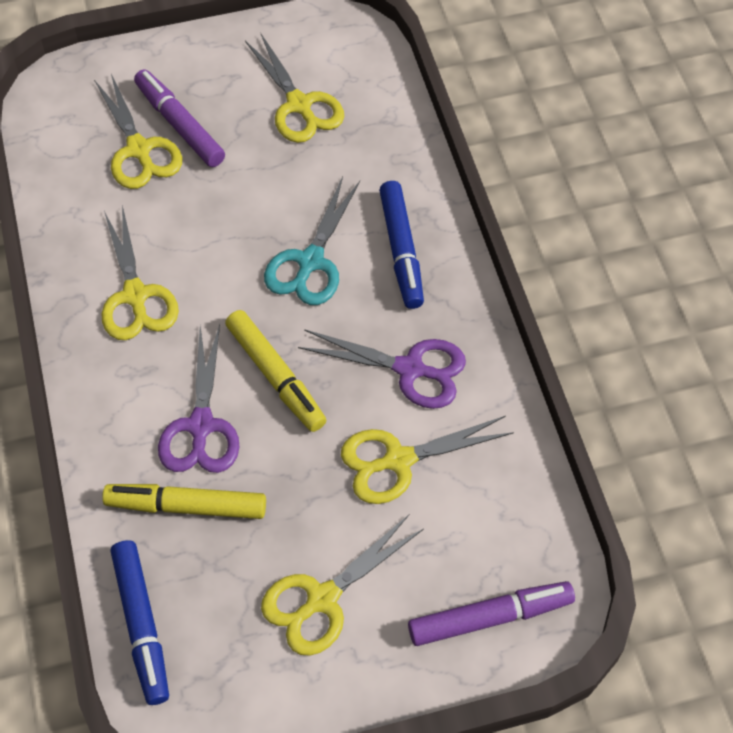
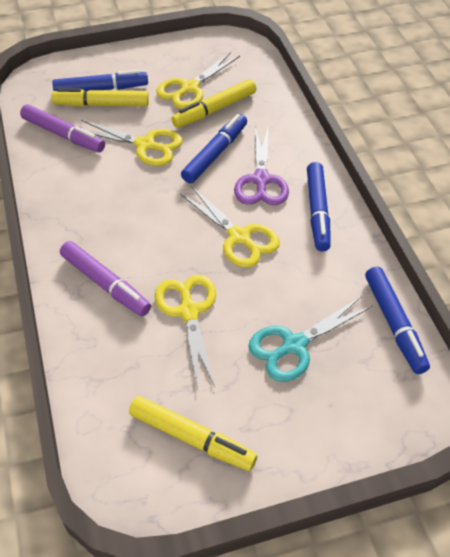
blue marker: 2 -> 4
purple scissors: 2 -> 1
yellow marker: 2 -> 3
yellow scissors: 5 -> 4

